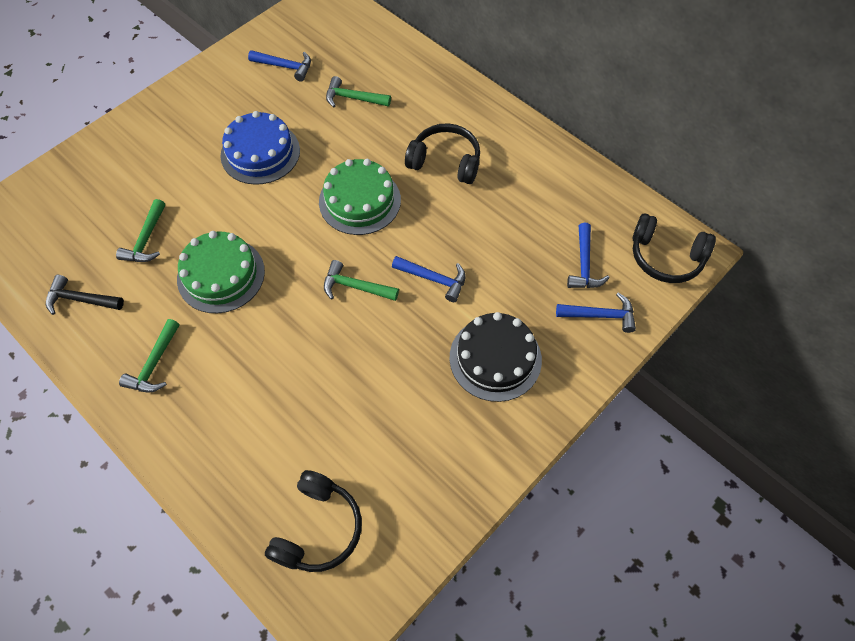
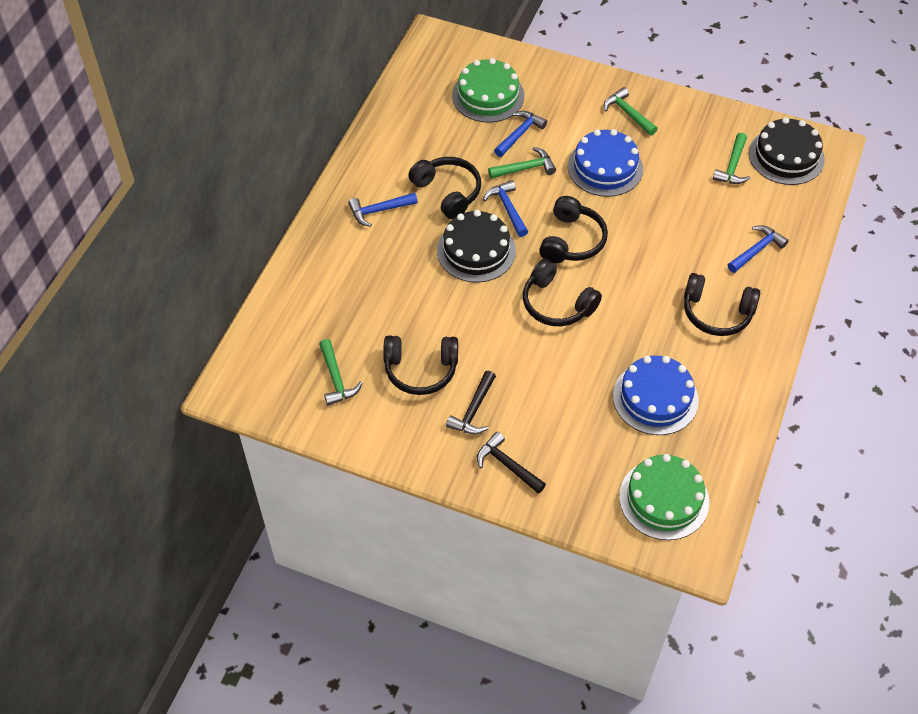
black cake: 1 -> 2
black hammer: 1 -> 2
black headphones: 3 -> 5
blue cake: 1 -> 2

